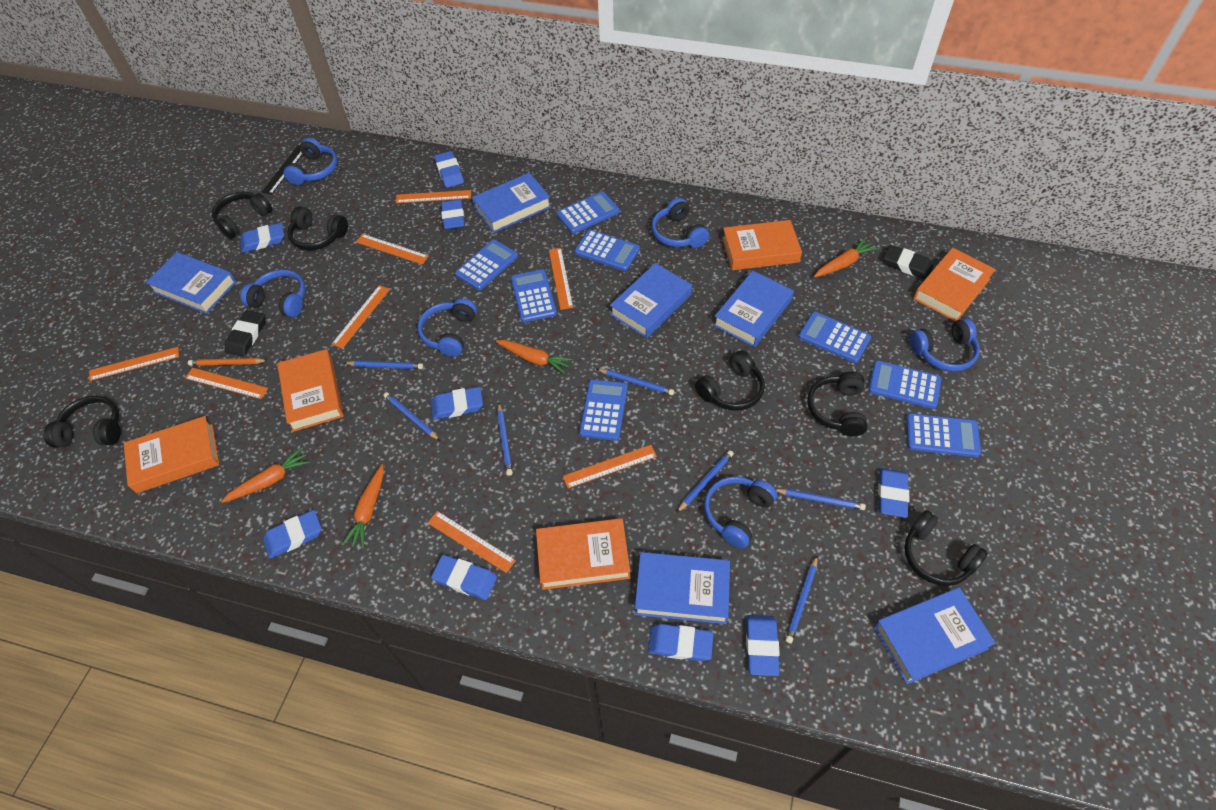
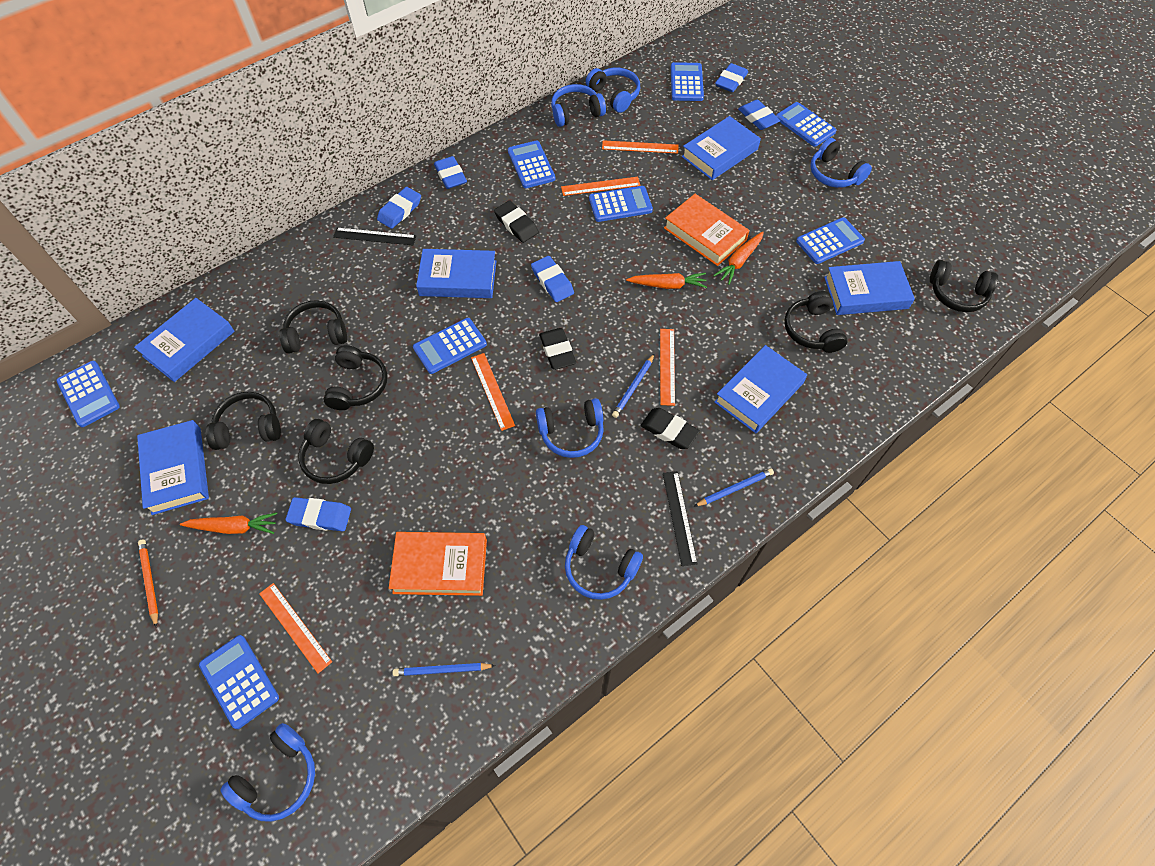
black eraser: 2 -> 3
black ruler: 1 -> 2
blue eraser: 9 -> 6
blue pencil: 7 -> 3
orange book: 5 -> 2
orange carrot: 4 -> 3
orange ruler: 8 -> 5

